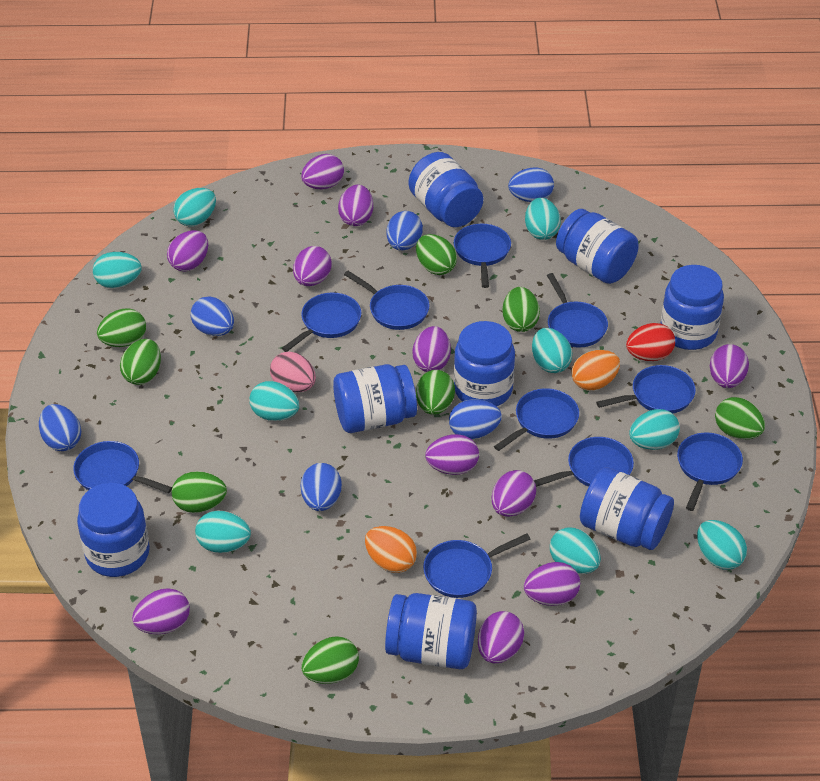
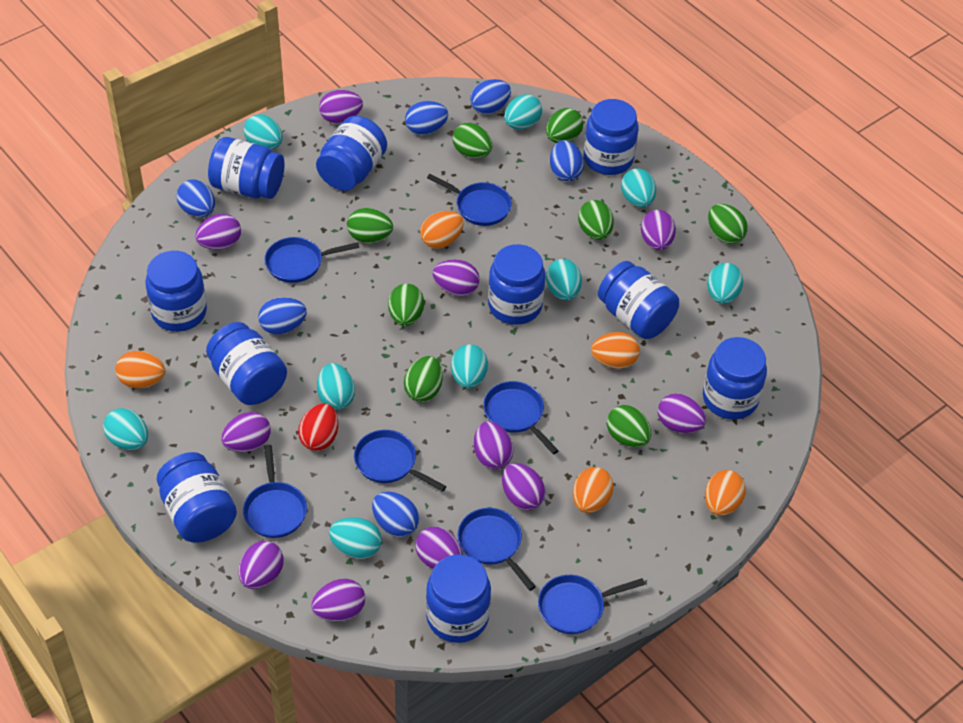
blue jar: 8 -> 10
blue pan: 10 -> 7
orange egg: 2 -> 5
pink egg: 1 -> 0

